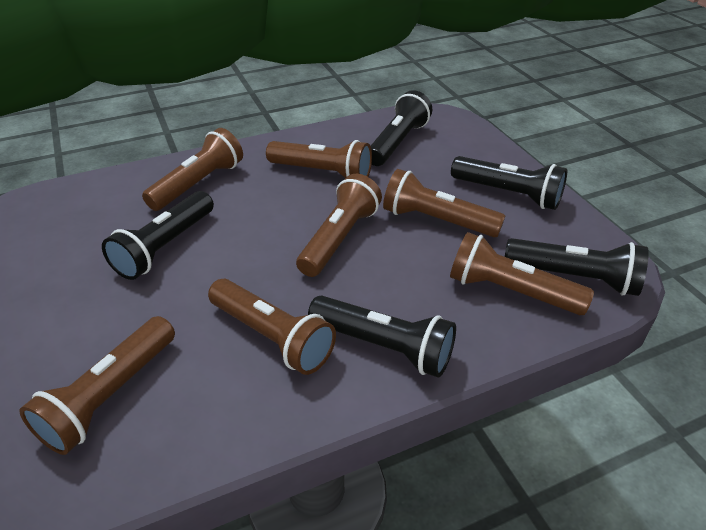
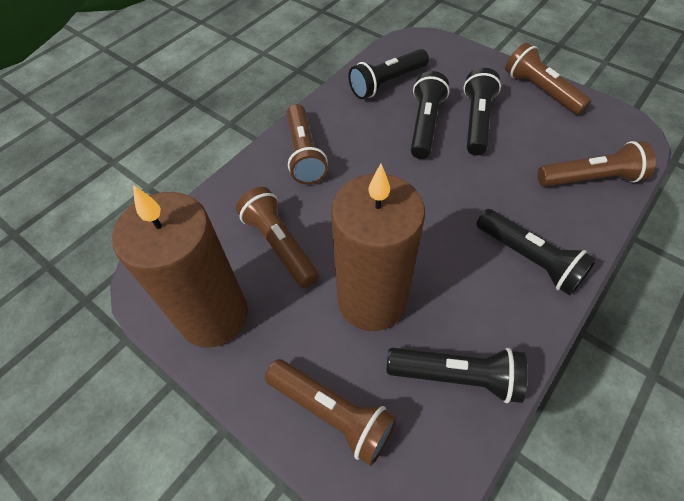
brown candle: 0 -> 2
brown flashlight: 7 -> 5

